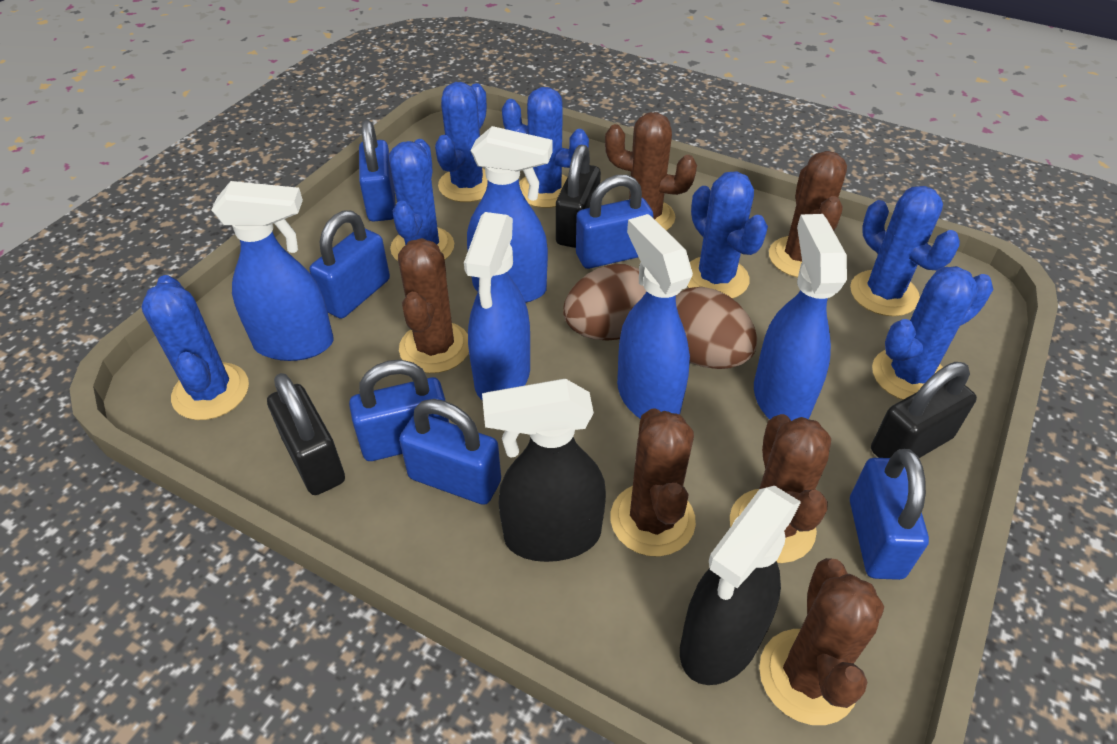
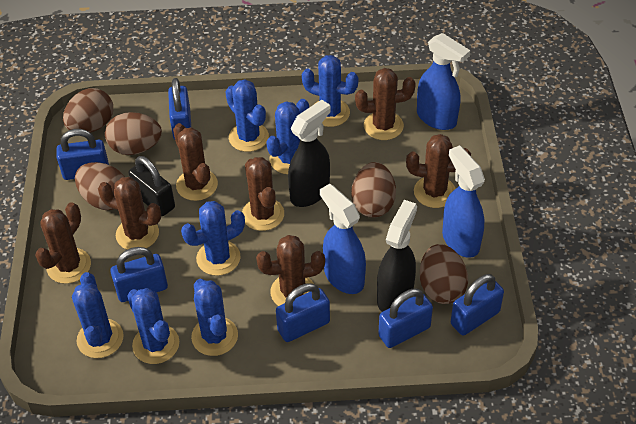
black padlock: 3 -> 1
blue spray bottle: 5 -> 3
brown cactus: 6 -> 7
brown egg: 2 -> 5

